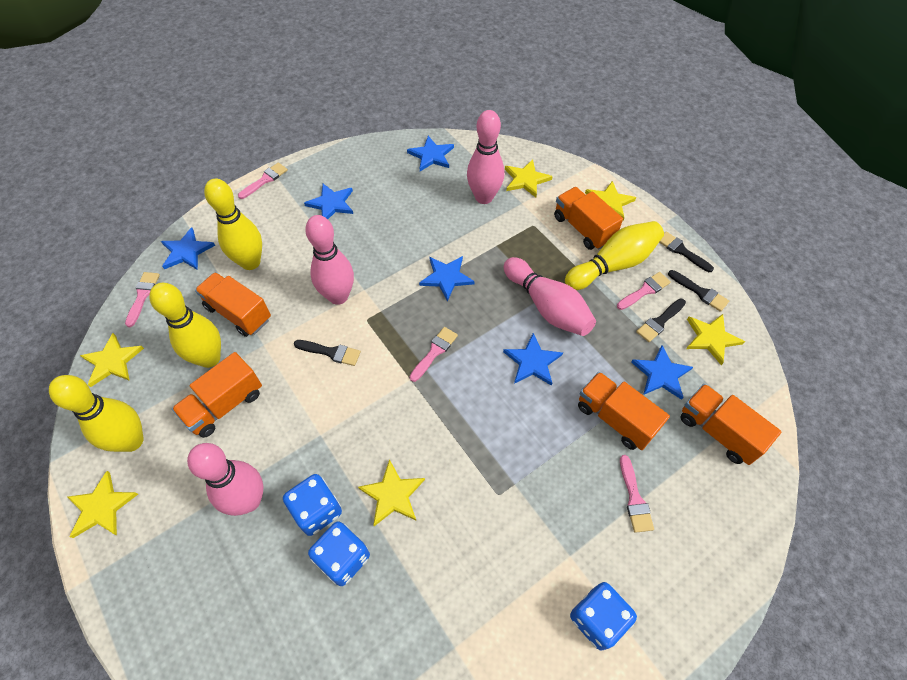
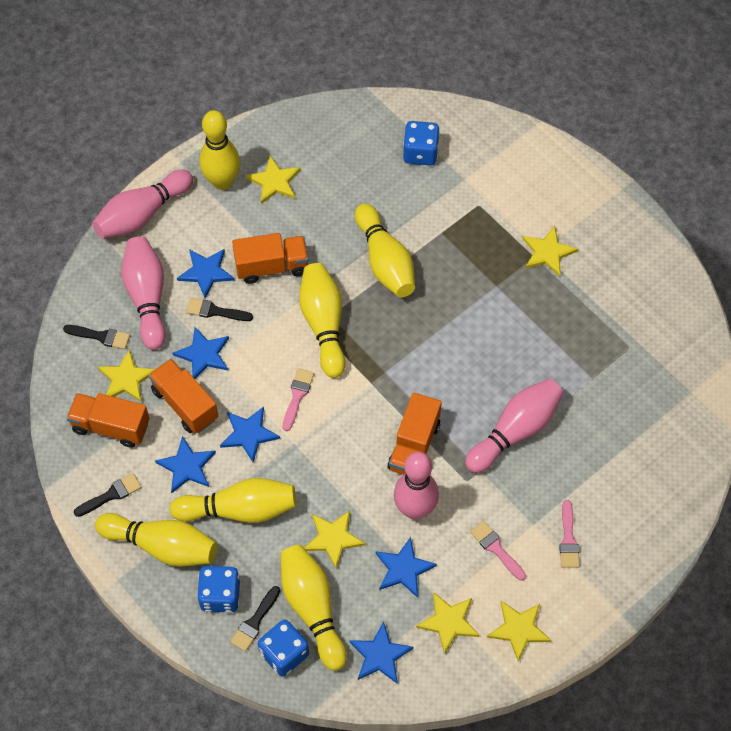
orange truck: 5 -> 4
pink brush: 5 -> 3
yellow bowling pin: 4 -> 6

